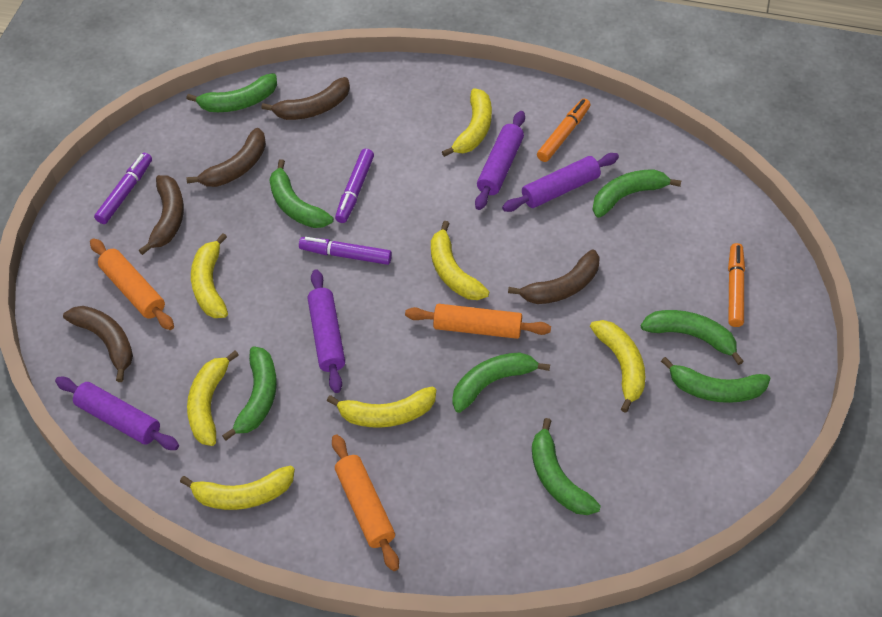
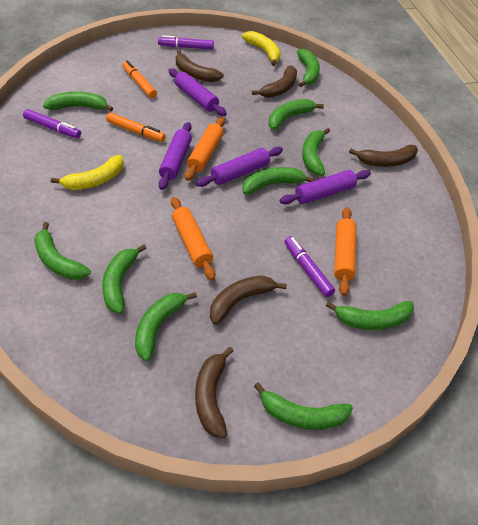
green banana: 8 -> 10
yellow banana: 7 -> 2

